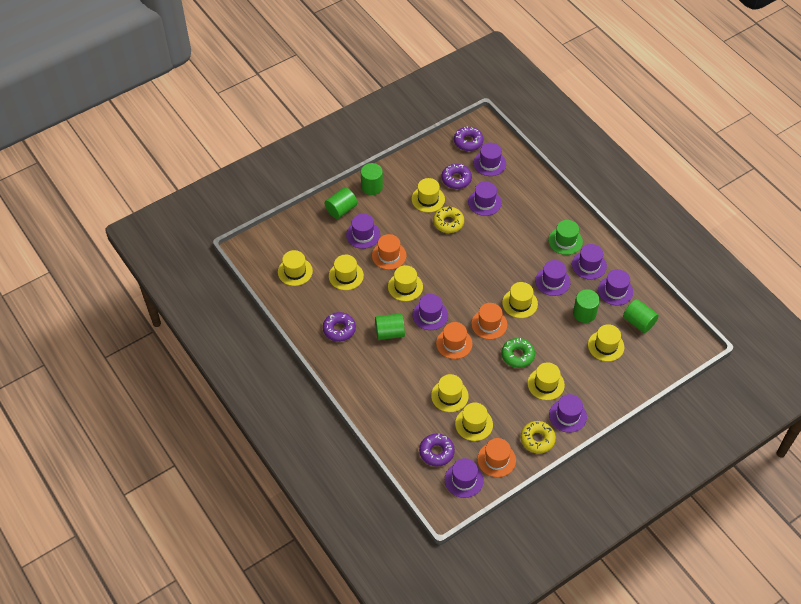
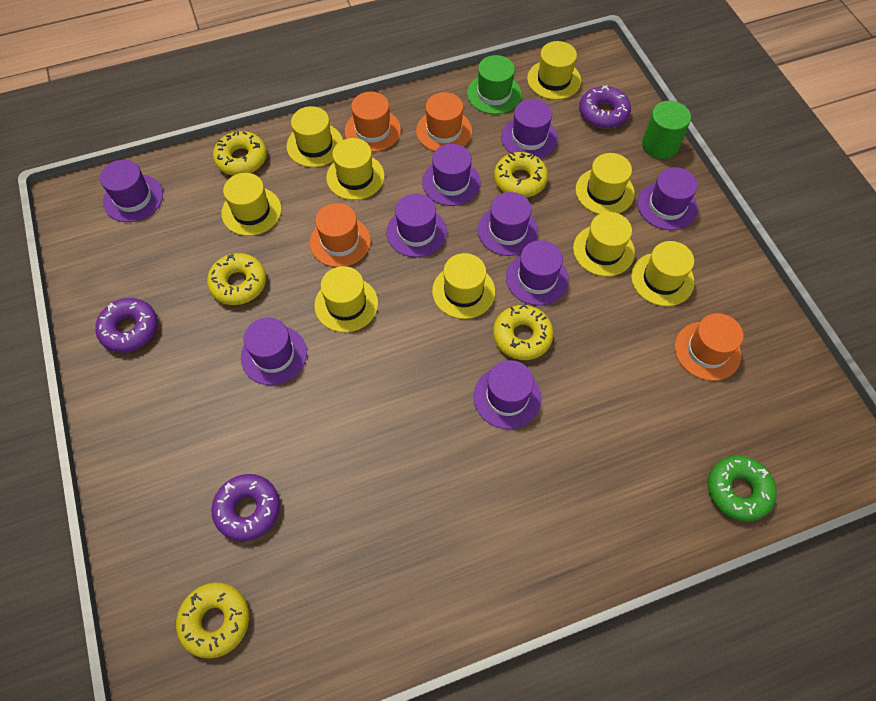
green cylinder: 5 -> 1
purple donut: 4 -> 3
yellow donut: 2 -> 5

